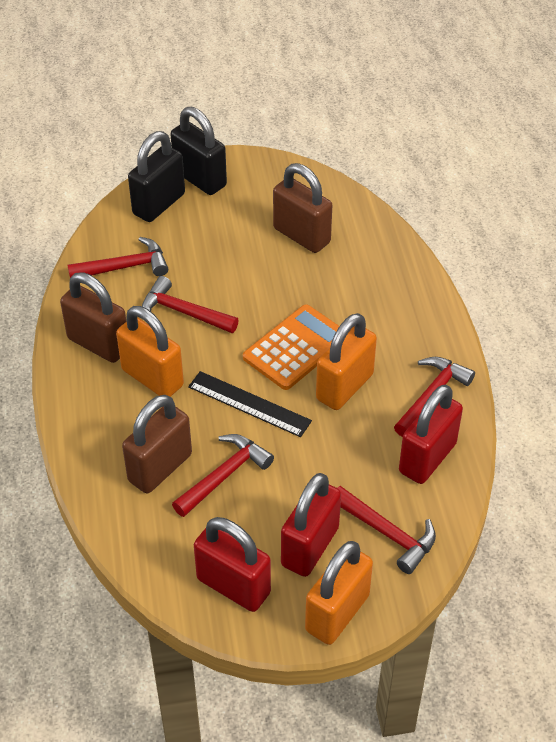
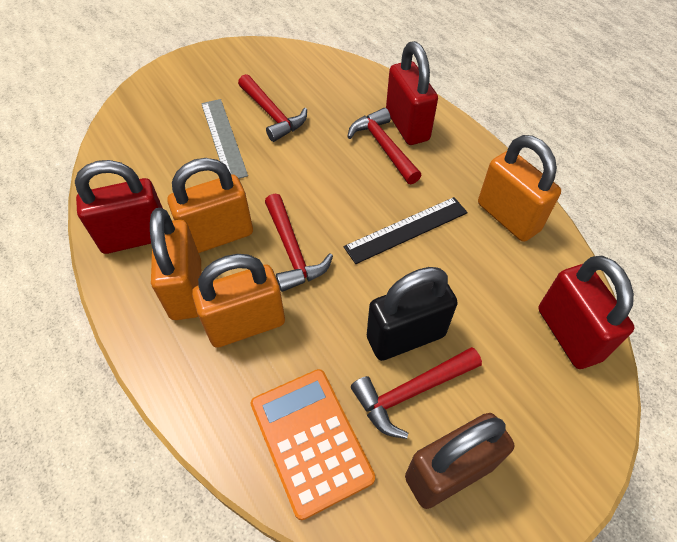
black padlock: 2 -> 1
brown padlock: 3 -> 1
grey ruler: 0 -> 1
orange padlock: 3 -> 4
red hammer: 5 -> 4

